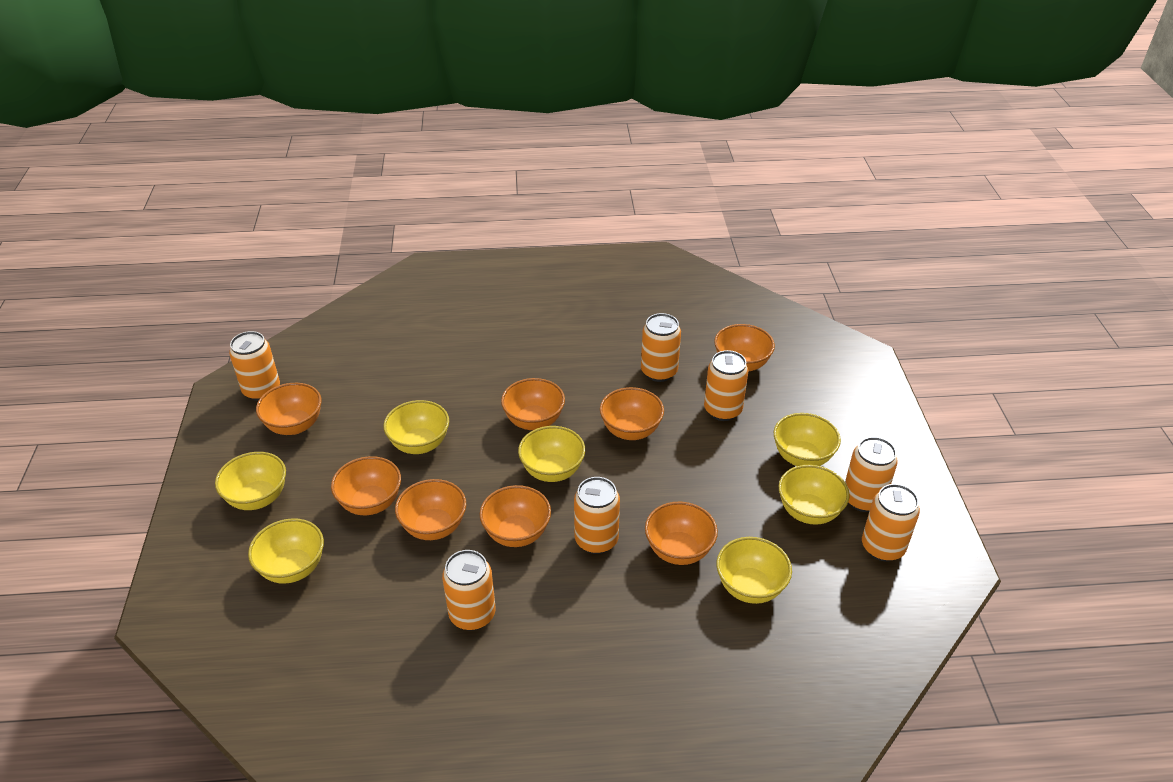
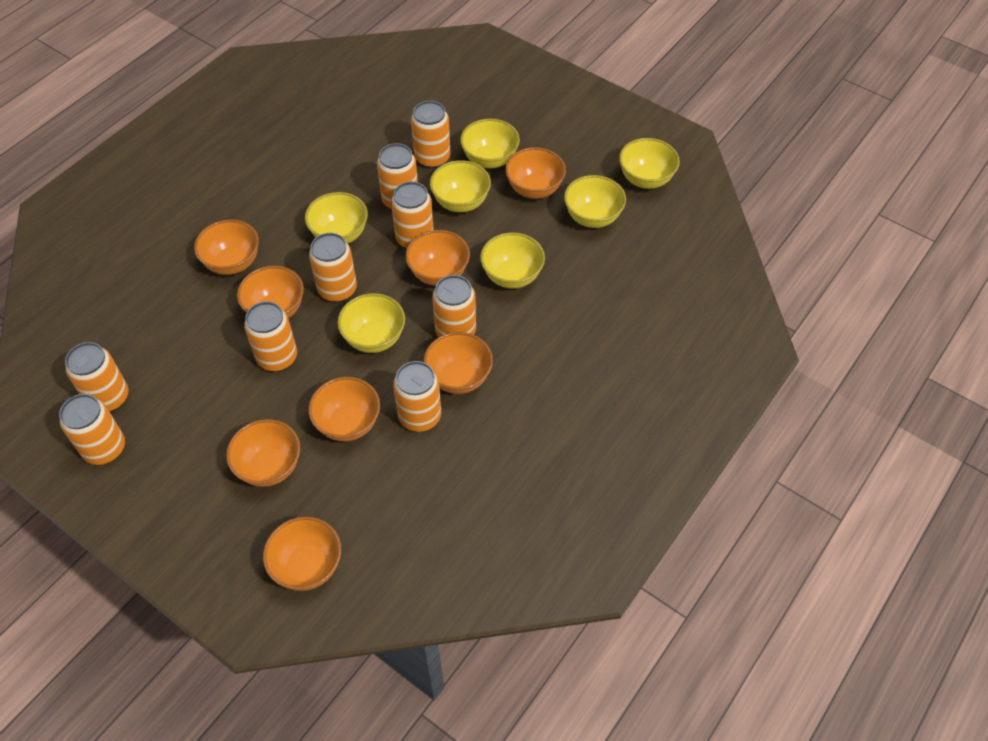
orange can: 7 -> 9

